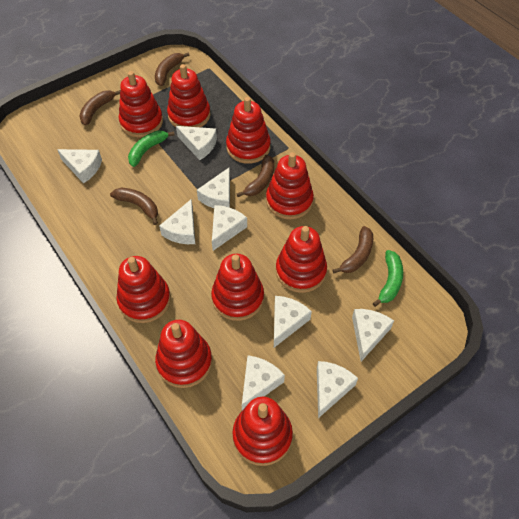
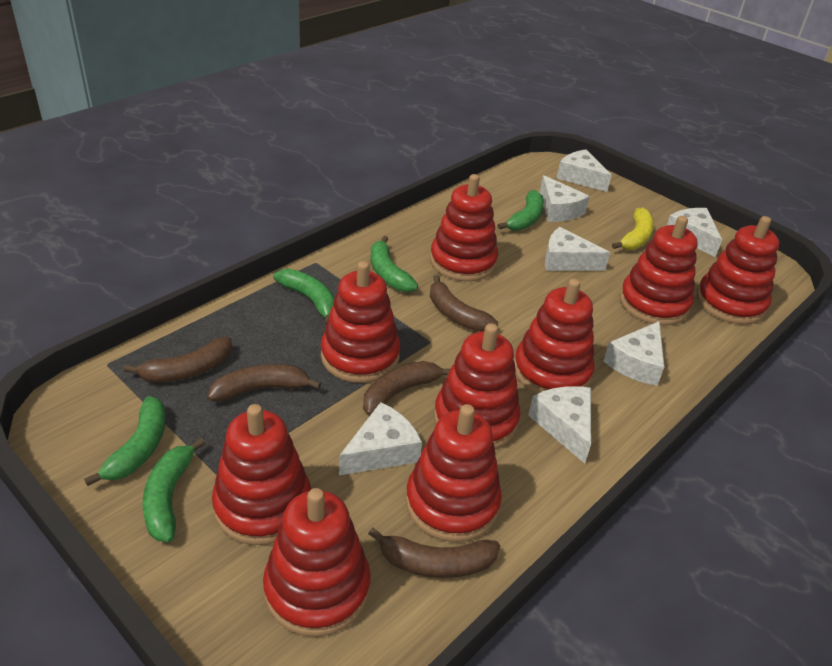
green banana: 2 -> 5
white cheese: 9 -> 7
yellow banana: 0 -> 1

